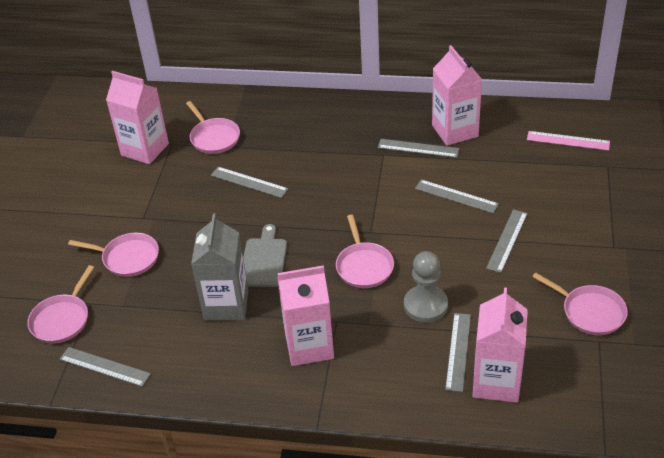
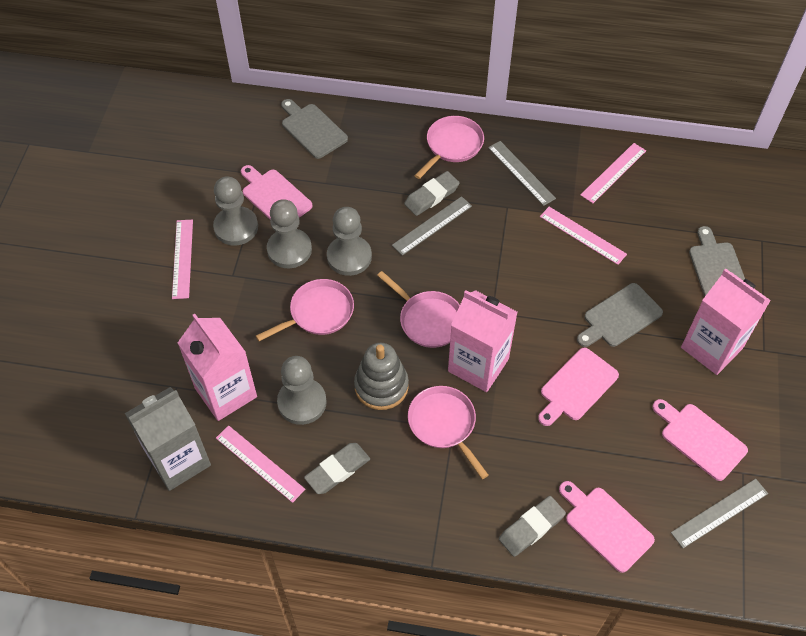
grey cutting board: 1 -> 3
grey eraser: 0 -> 3
grey pawn: 1 -> 4
grey ruler: 6 -> 3
grey stacking toy: 0 -> 1
pink carton: 4 -> 3
pink cutting board: 0 -> 4
pink pan: 5 -> 4
pink ruler: 1 -> 4

